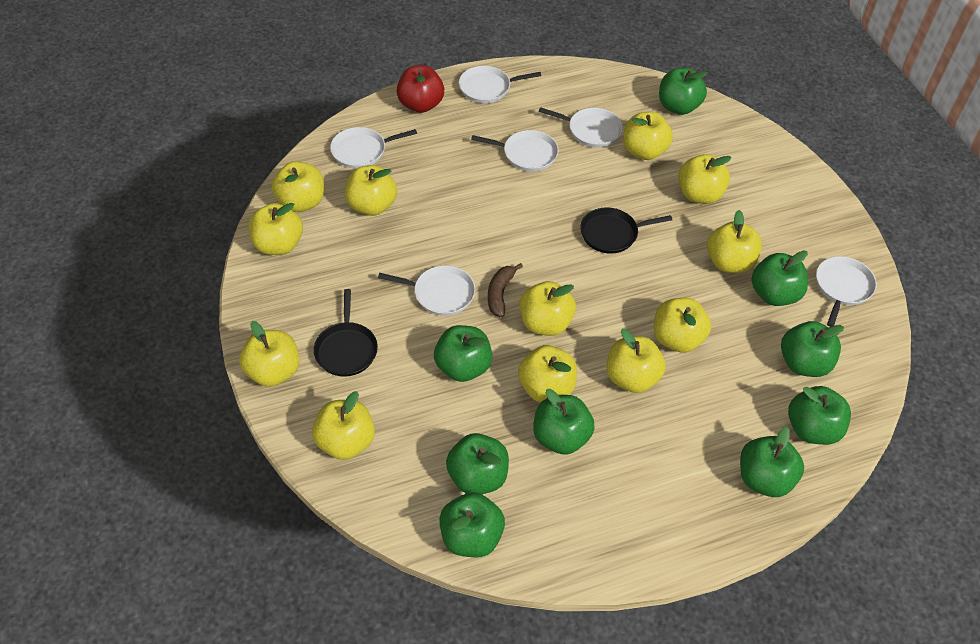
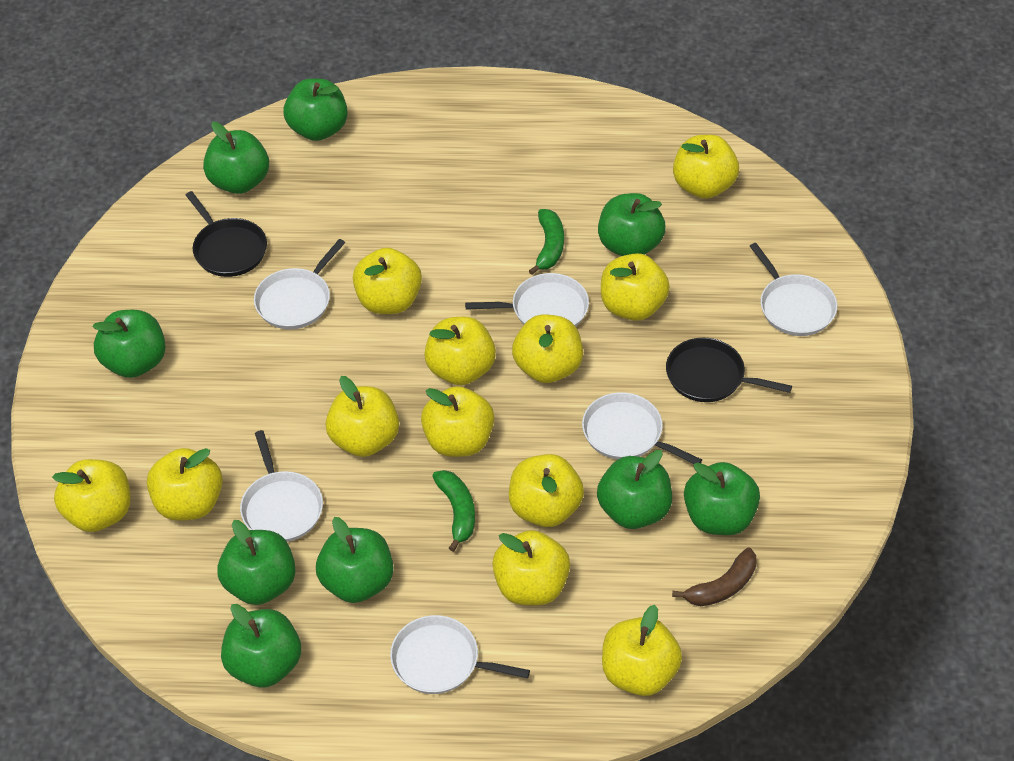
green banana: 0 -> 2
red apple: 1 -> 0

